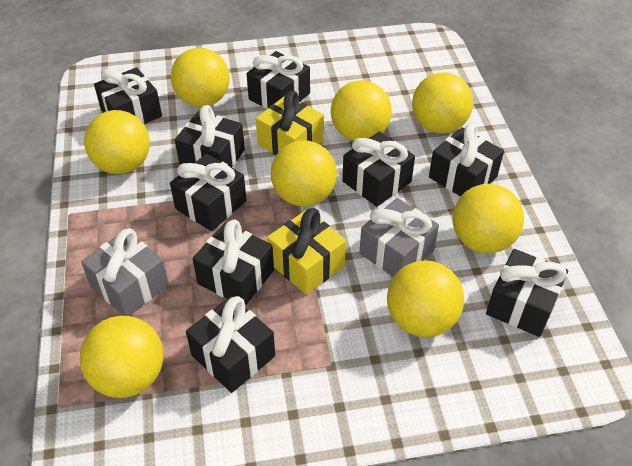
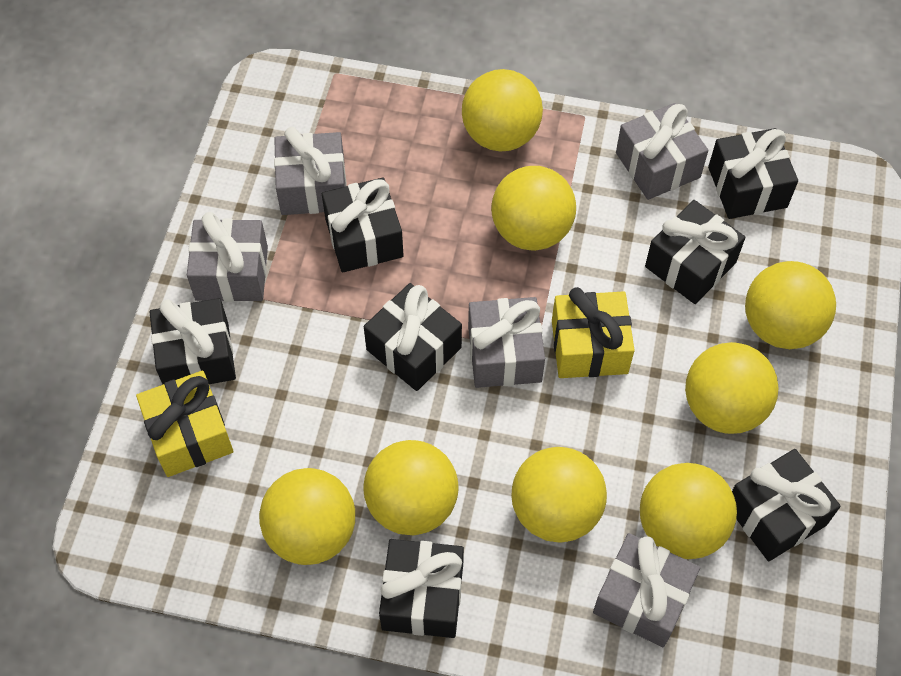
black gift: 9 -> 7
grey gift: 2 -> 5

